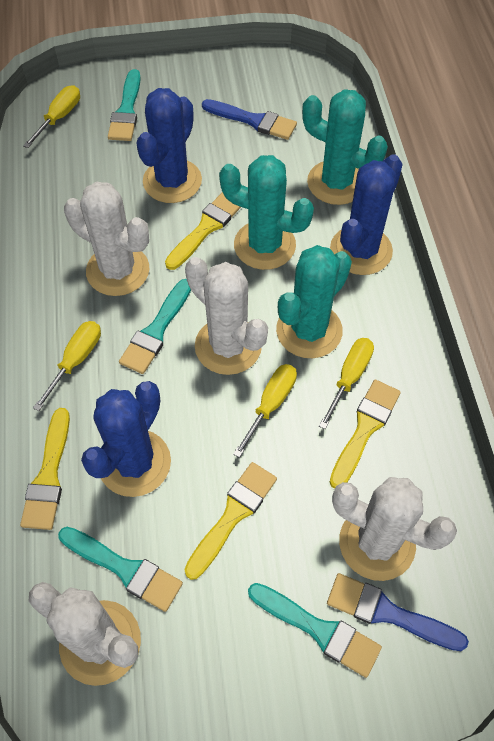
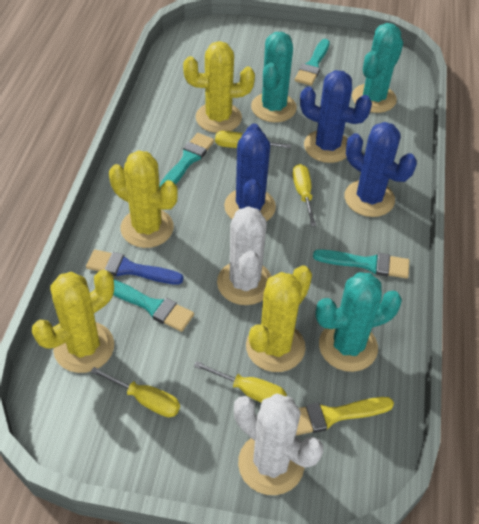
blue brush: 2 -> 1
white cactus: 4 -> 2
yellow brush: 4 -> 1
yellow cactus: 0 -> 4

